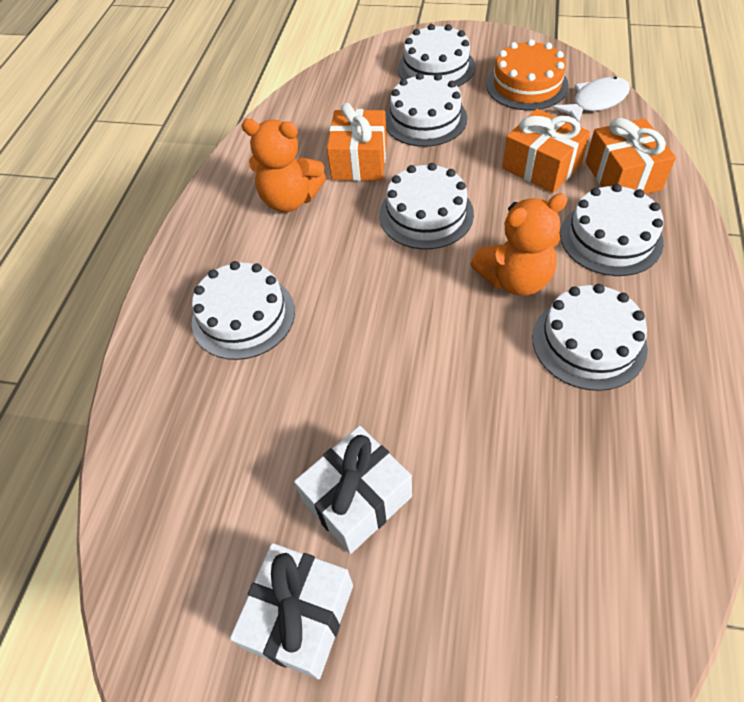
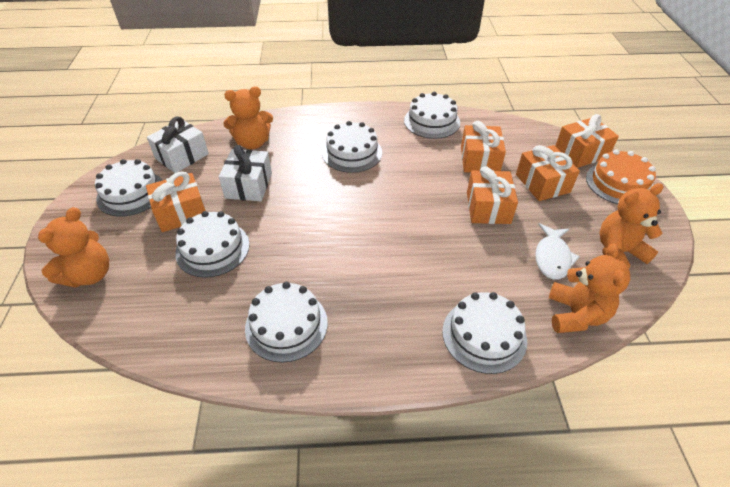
orange gift: 3 -> 5
orange teddy bear: 2 -> 4

